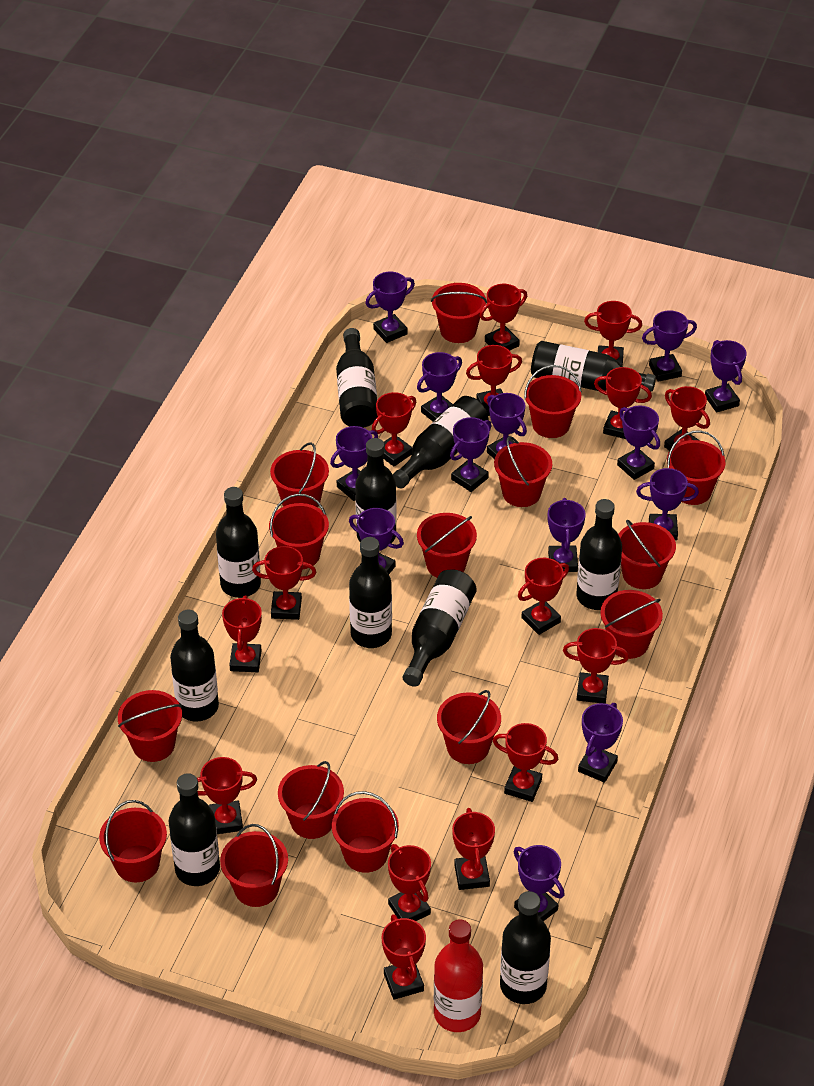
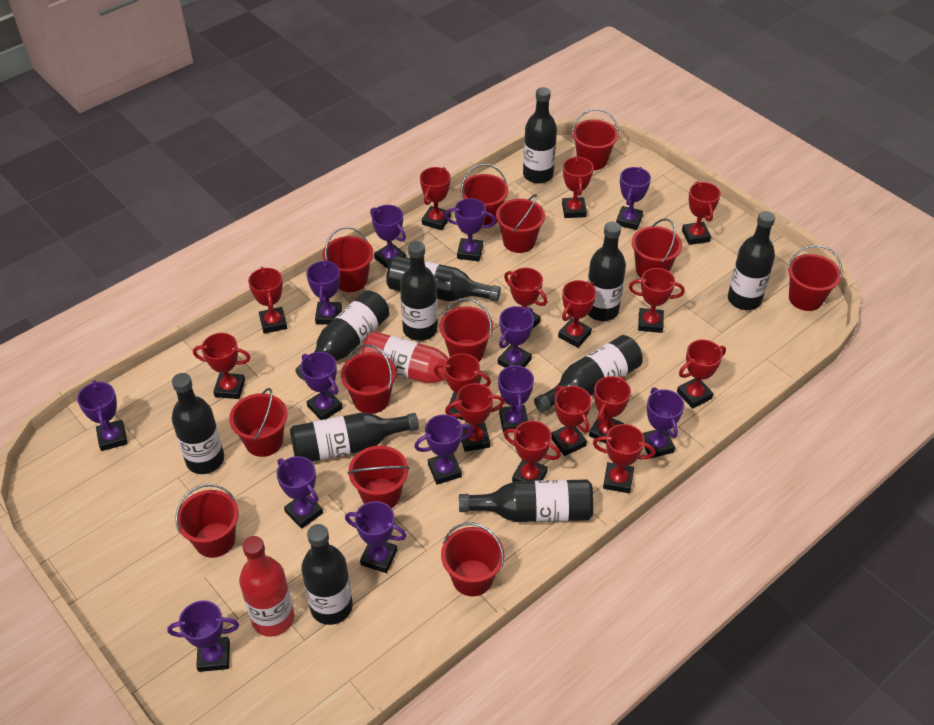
red bottle: 1 -> 2
red bucket: 15 -> 12

